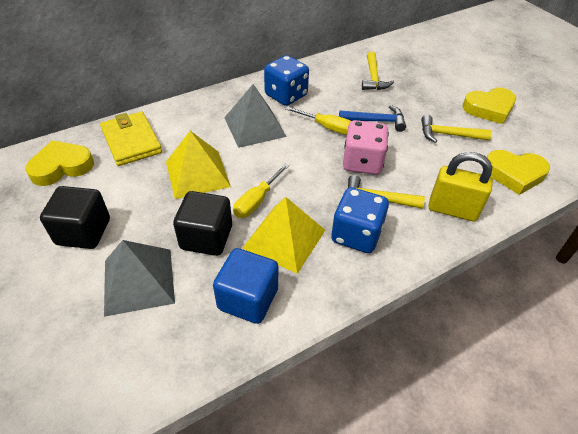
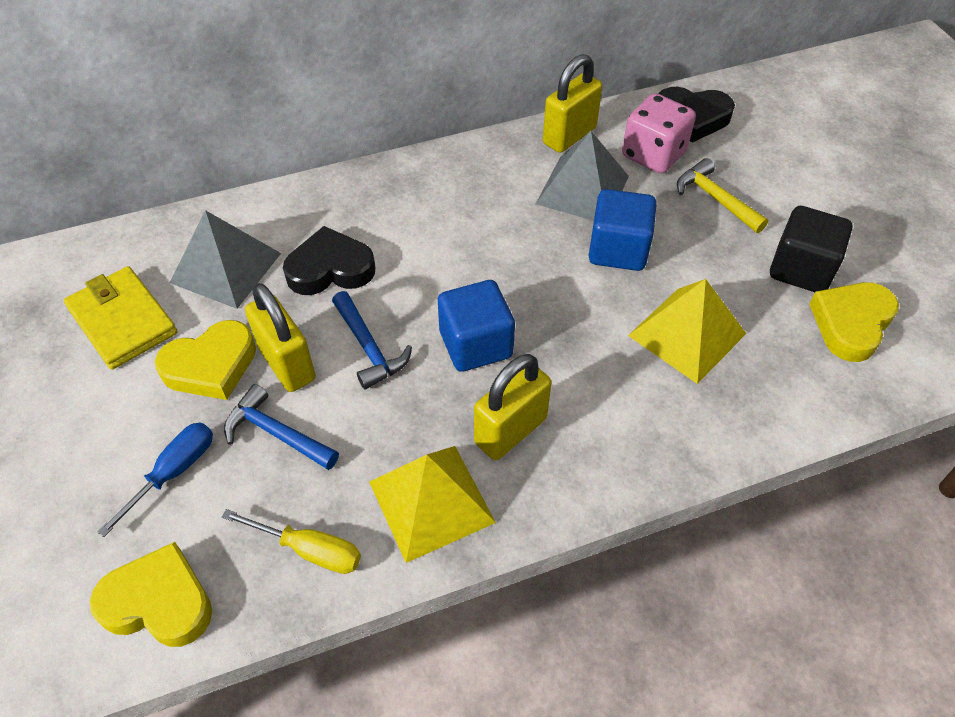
black cube: 2 -> 1
black heart: 0 -> 2
blue cube: 1 -> 2
blue dice: 2 -> 0
blue hammer: 1 -> 2
blue screwdriver: 0 -> 1
yellow hammer: 3 -> 1
yellow padlock: 1 -> 3
yellow screwdriver: 2 -> 1

